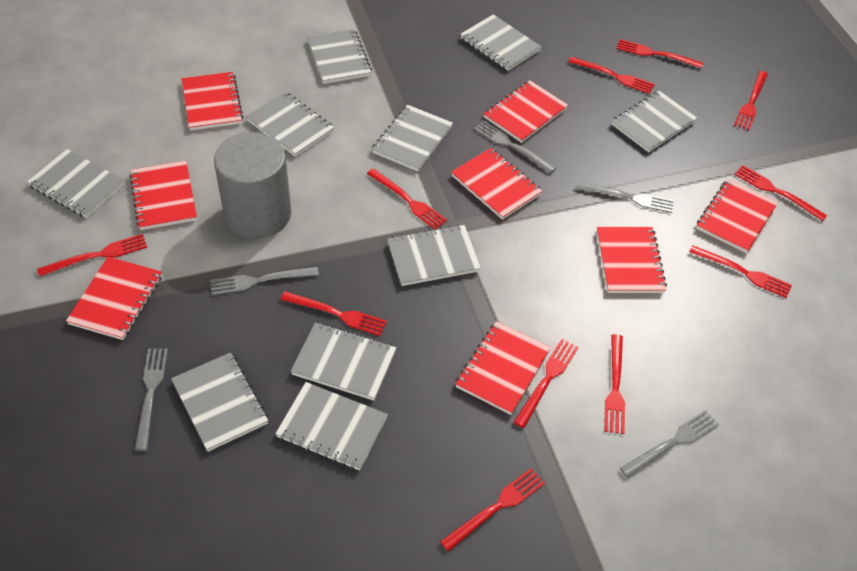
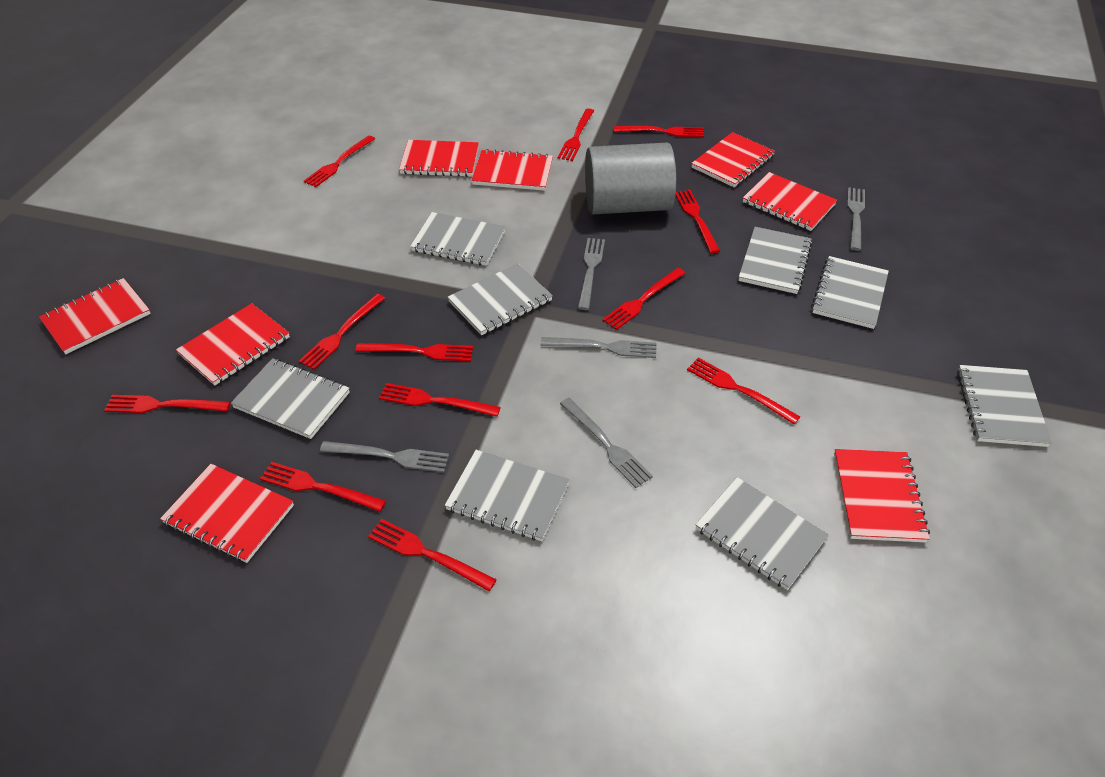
grey notebook: 10 -> 8
red fork: 11 -> 12

